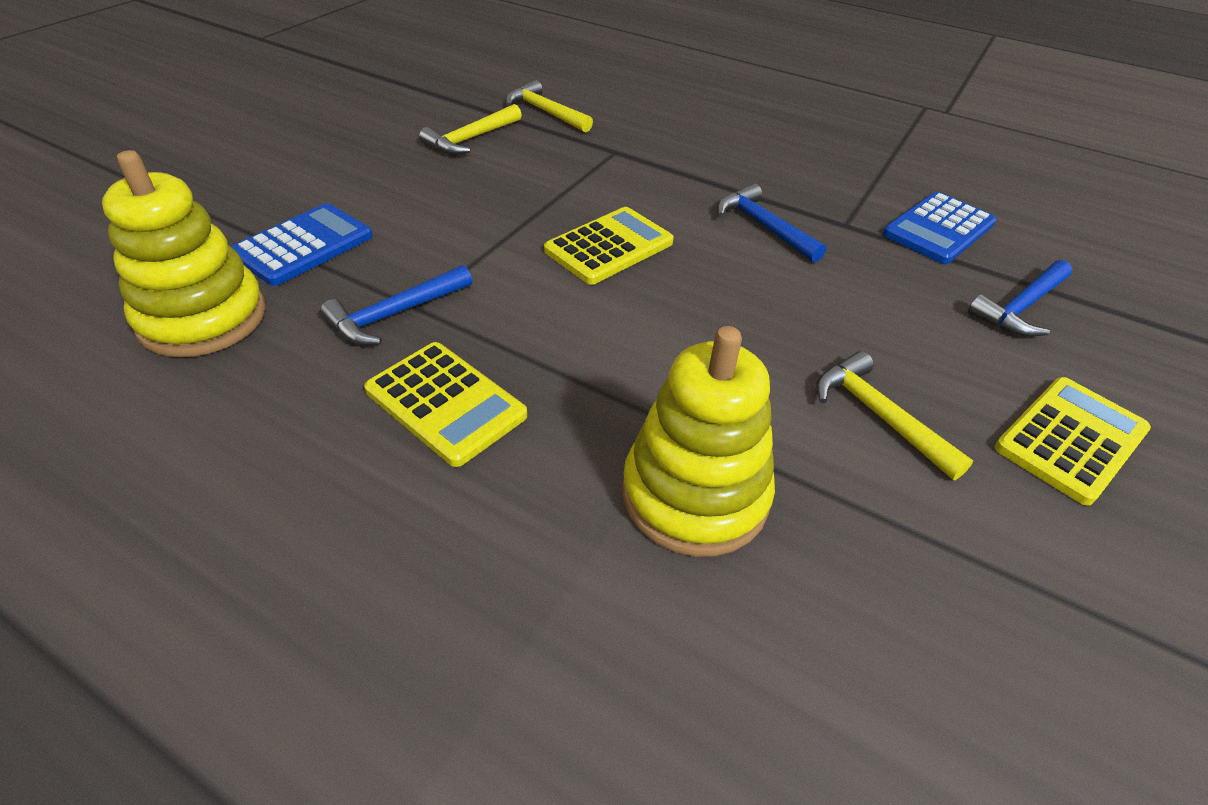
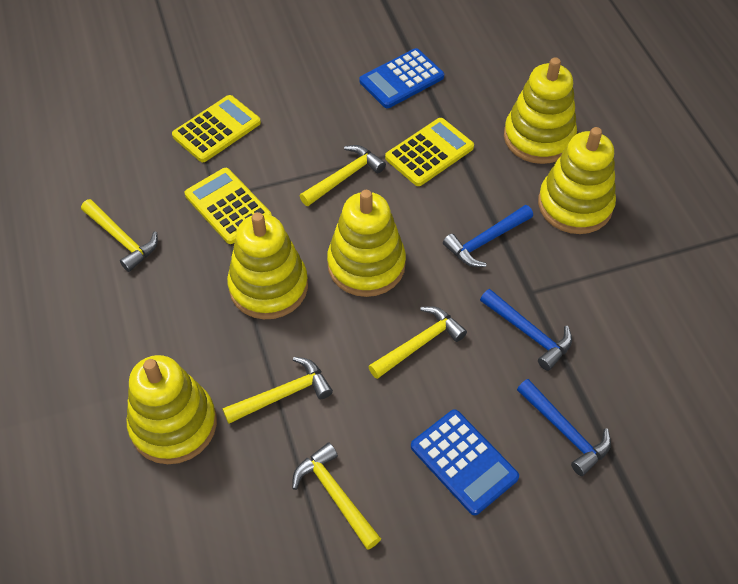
yellow hammer: 3 -> 5
yellow stacking toy: 2 -> 5

